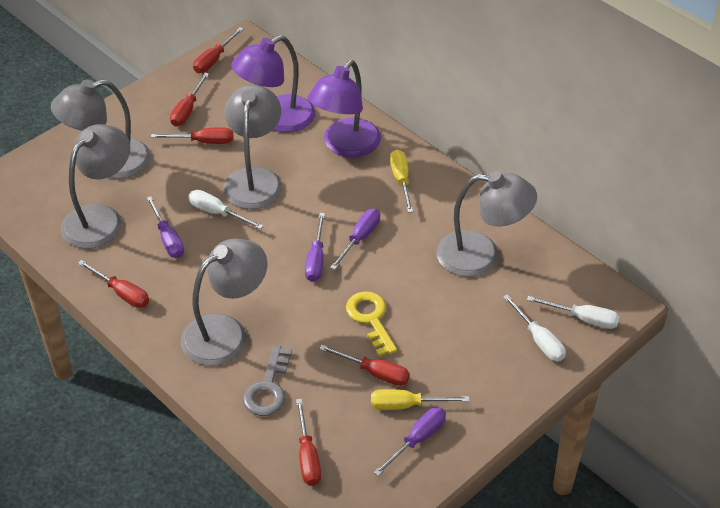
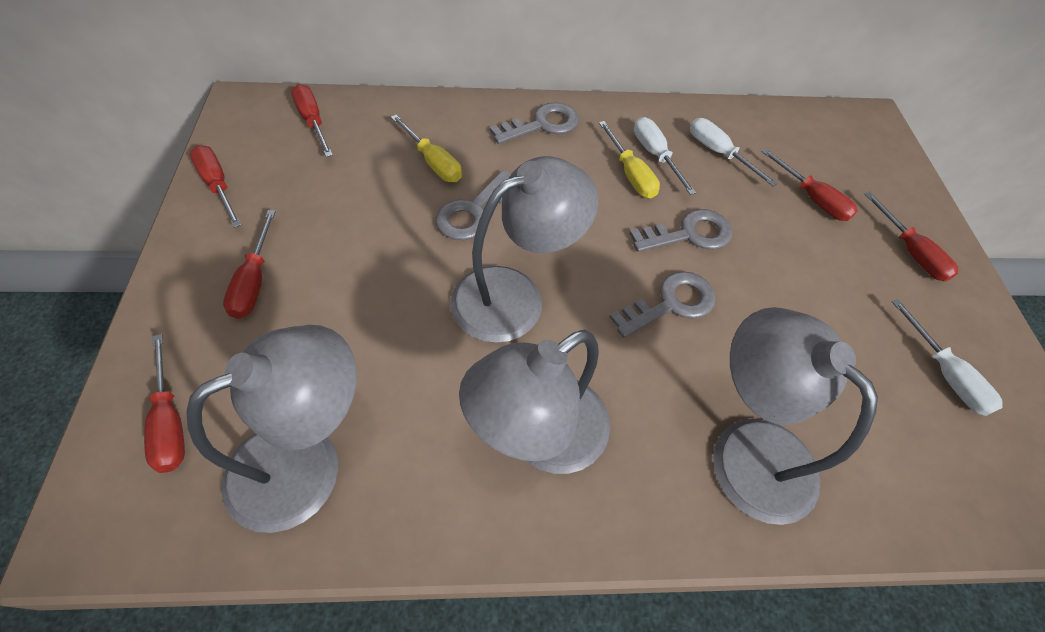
grey key: 1 -> 4
grey lamp: 5 -> 4
purple lamp: 2 -> 0
purple screwdriver: 4 -> 0
yellow key: 1 -> 0

